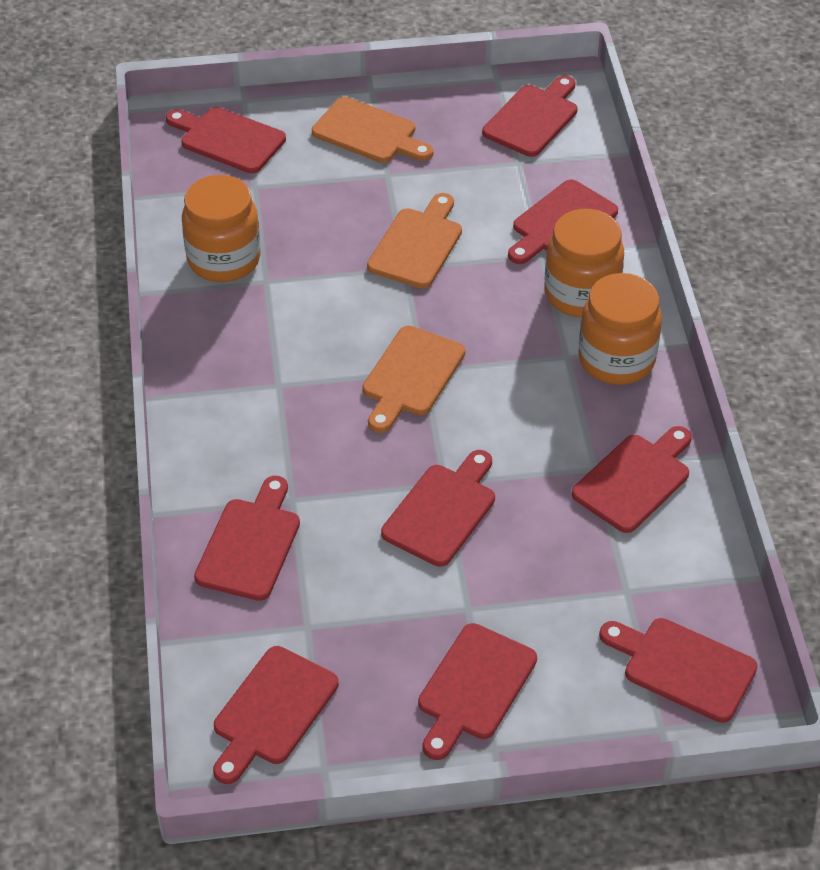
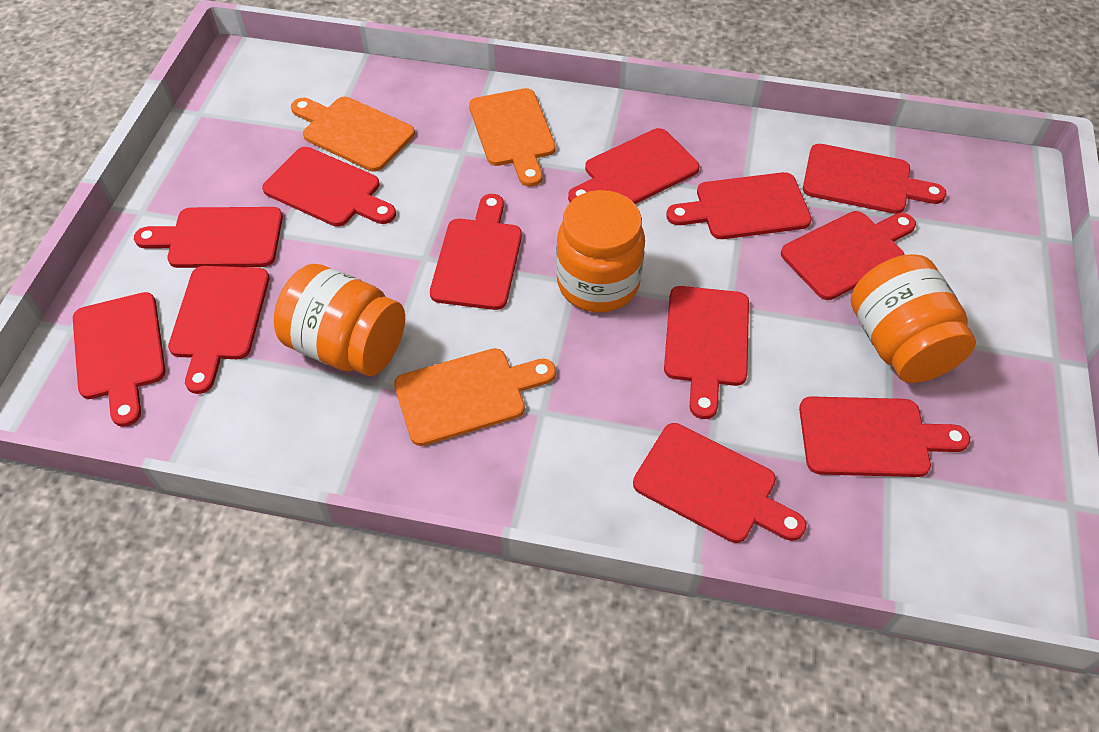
red cutting board: 9 -> 12

